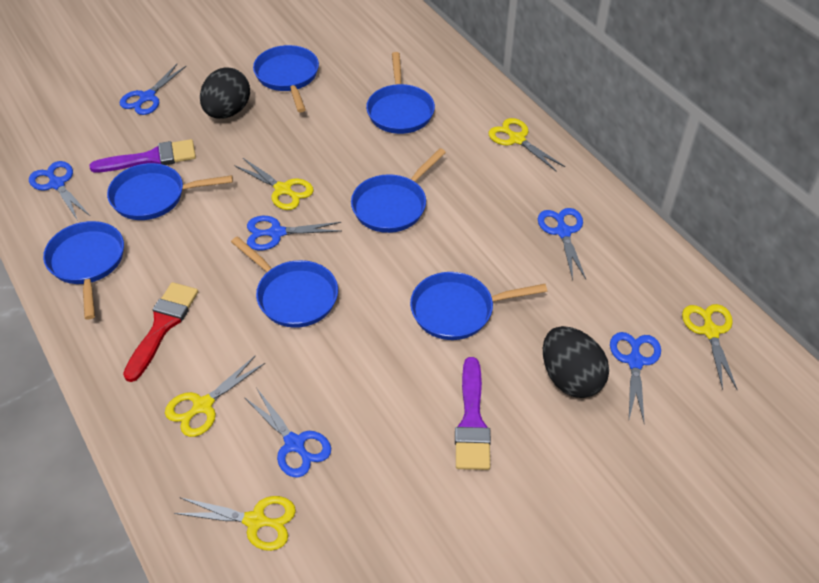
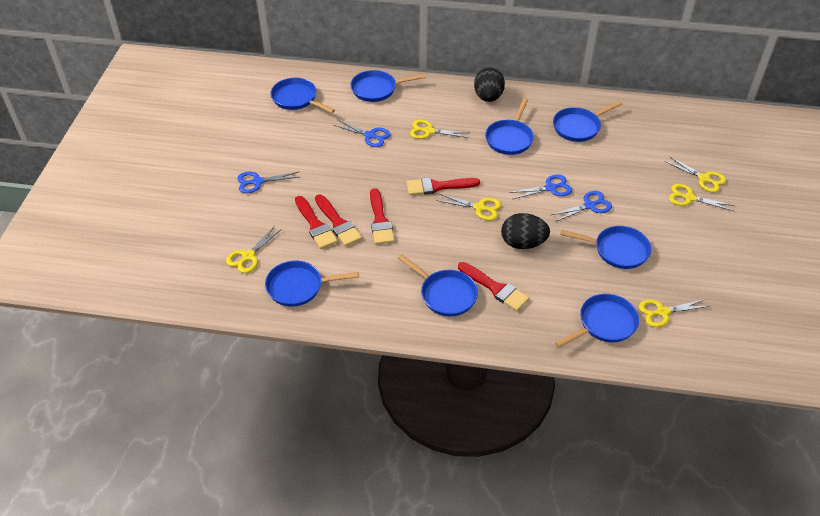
blue pan: 7 -> 8
blue scissors: 6 -> 4
purple brush: 2 -> 0
red brush: 1 -> 5
yellow scissors: 5 -> 6

